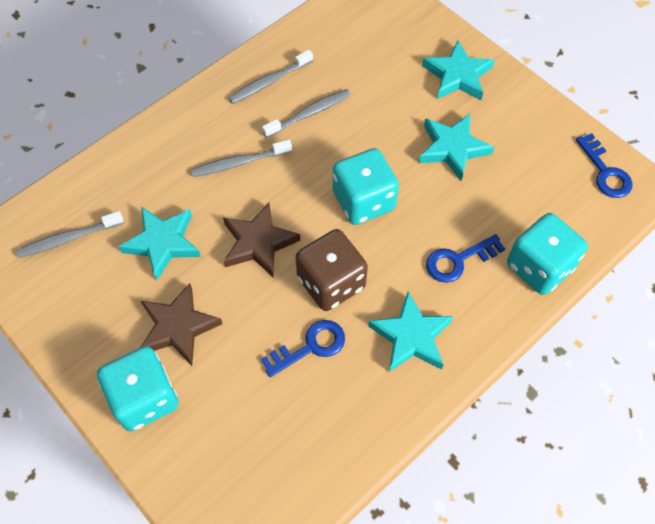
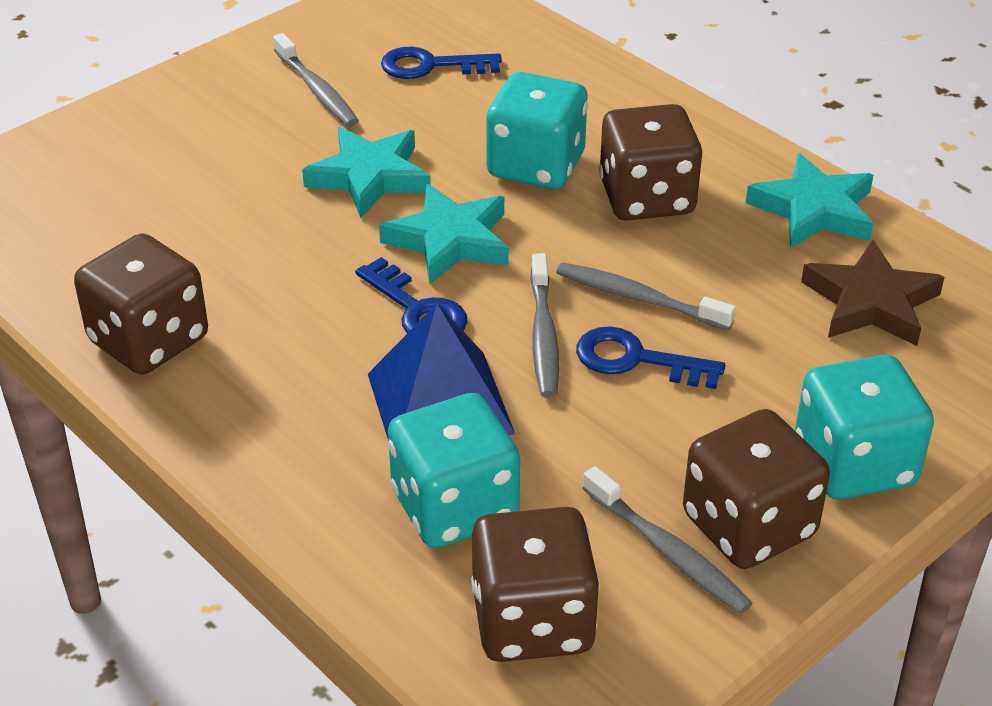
blue pyramid: 0 -> 1
brown dice: 1 -> 4
brown star: 2 -> 1
turquoise star: 4 -> 3

